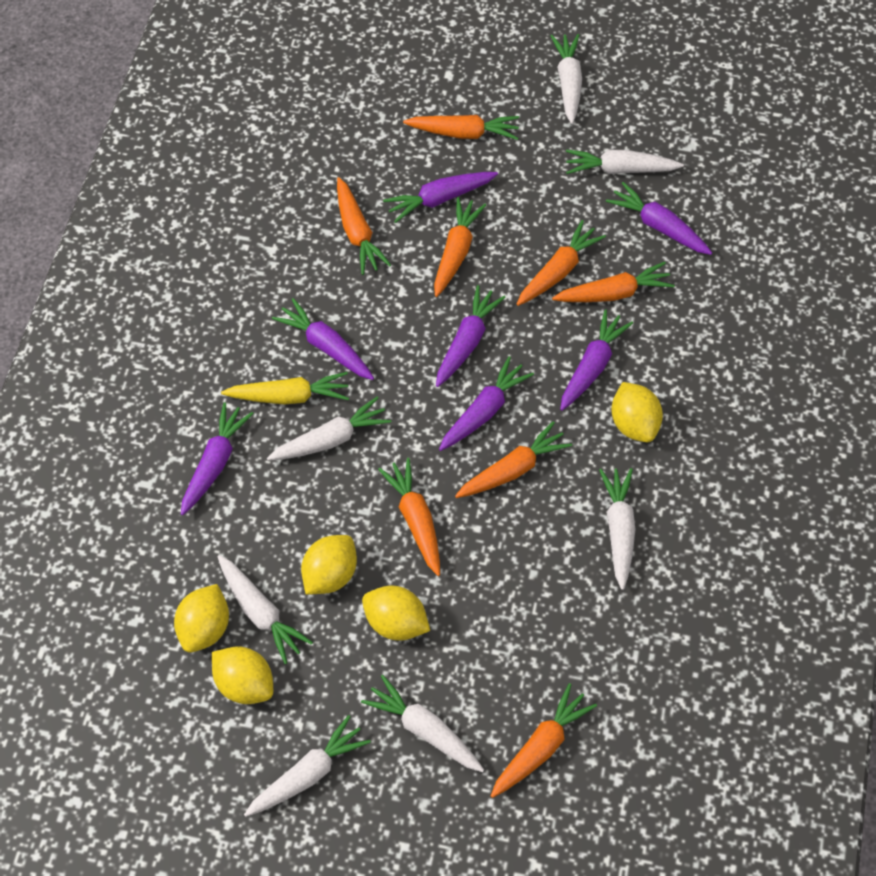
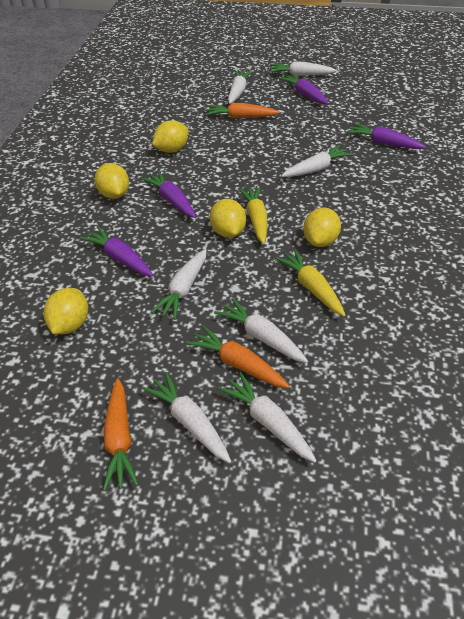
orange carrot: 8 -> 3
purple carrot: 7 -> 4
yellow carrot: 1 -> 2

